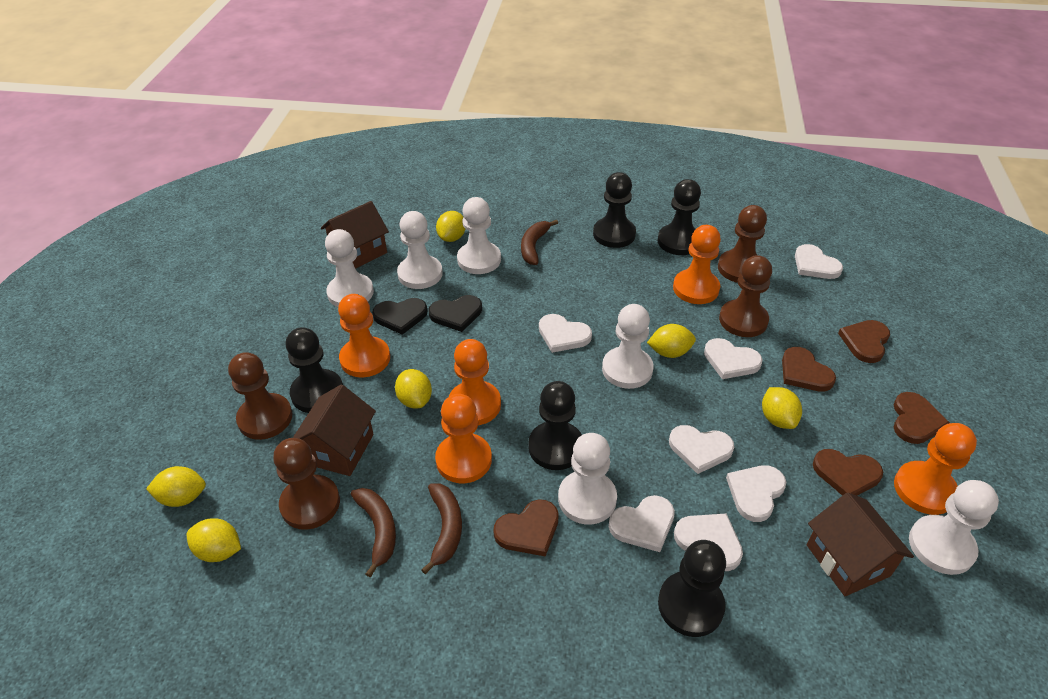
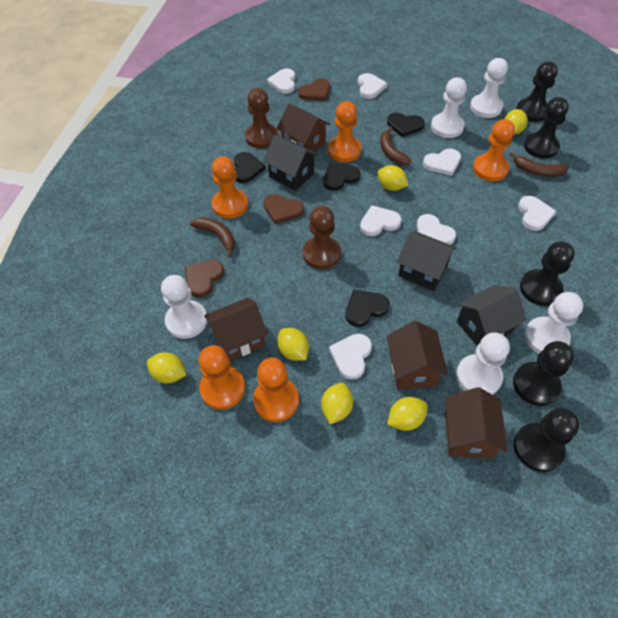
black heart: 2 -> 4
black house: 0 -> 3
brown heart: 5 -> 3
brown house: 3 -> 4
brown pawn: 4 -> 2
white pawn: 6 -> 5

